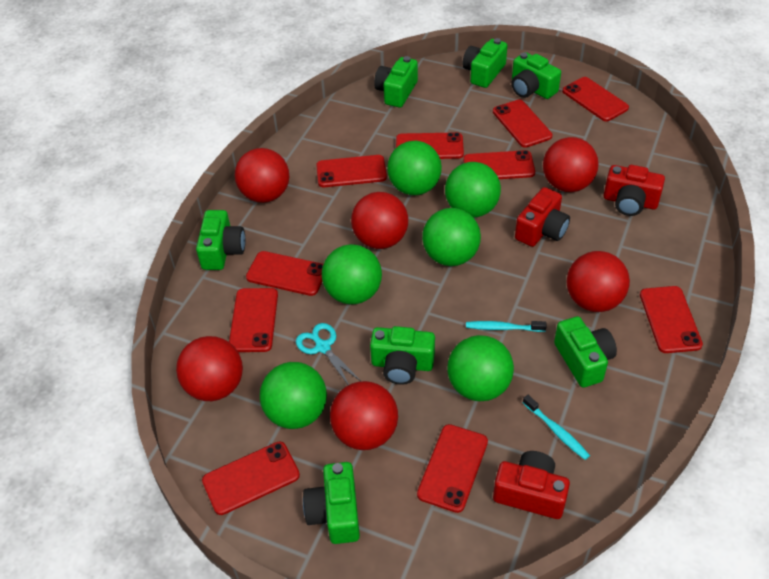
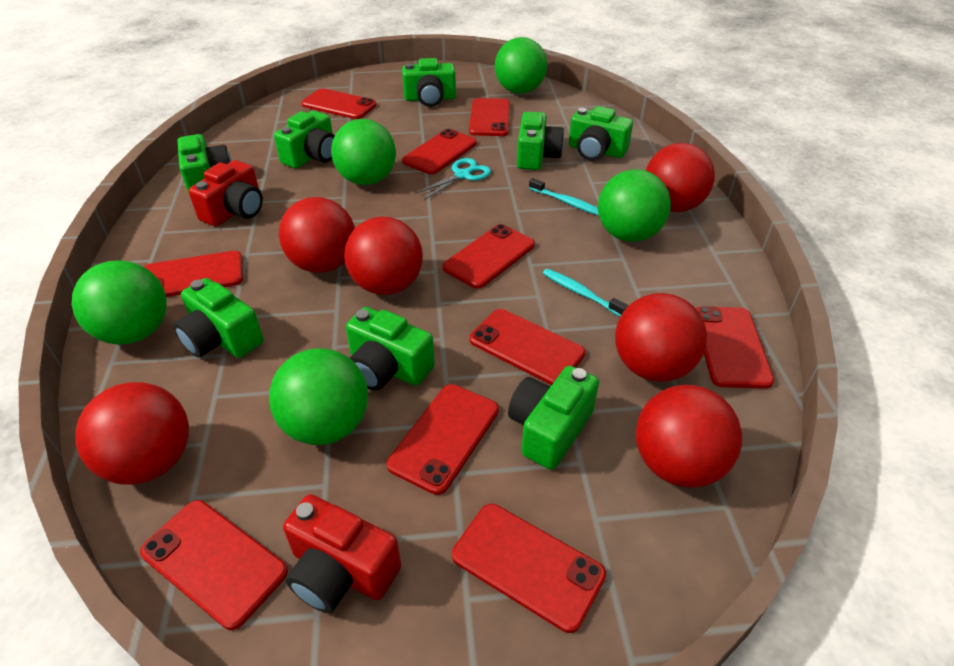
green ball: 6 -> 5
green camera: 7 -> 8
red camera: 3 -> 2

